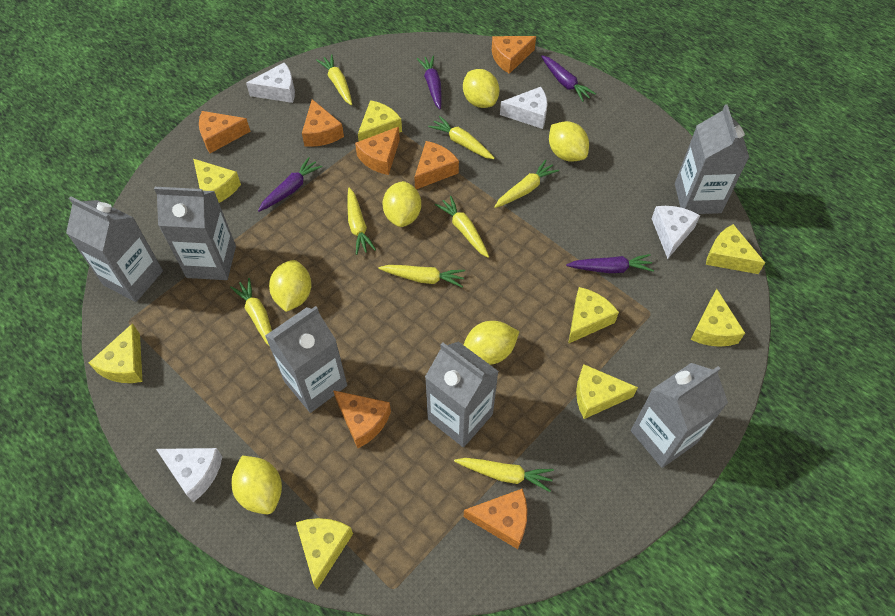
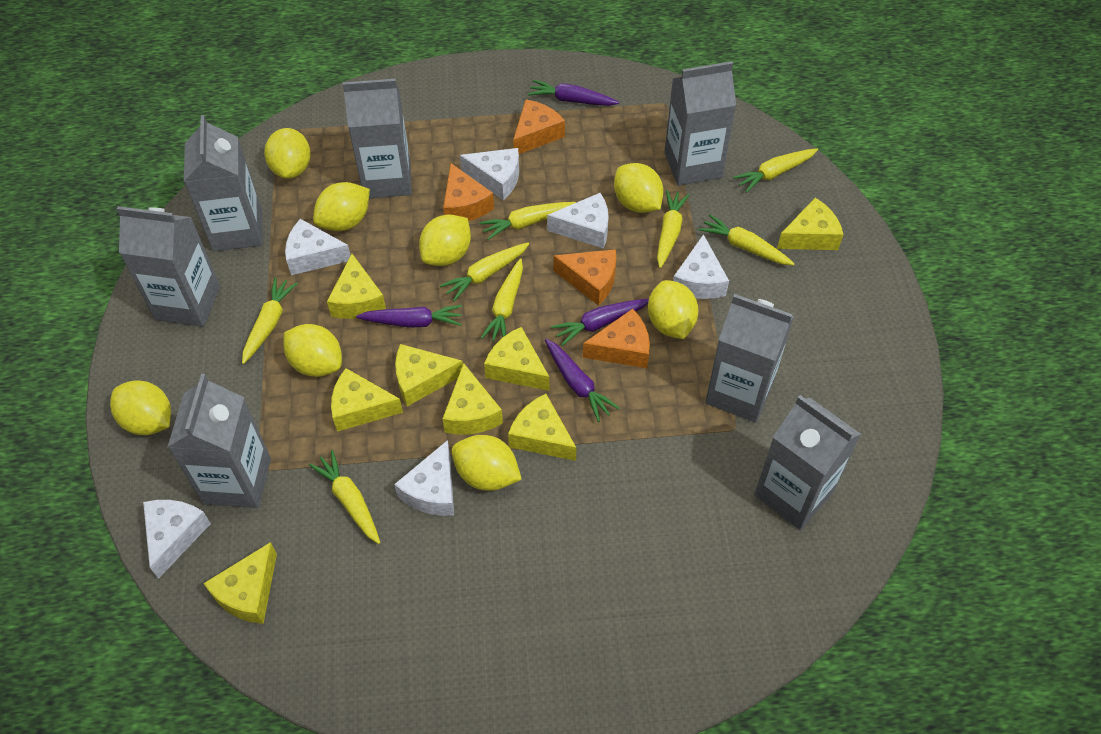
grey carton: 6 -> 7
orange cheese: 7 -> 4
white cheese: 4 -> 6
yellow lemon: 6 -> 8

